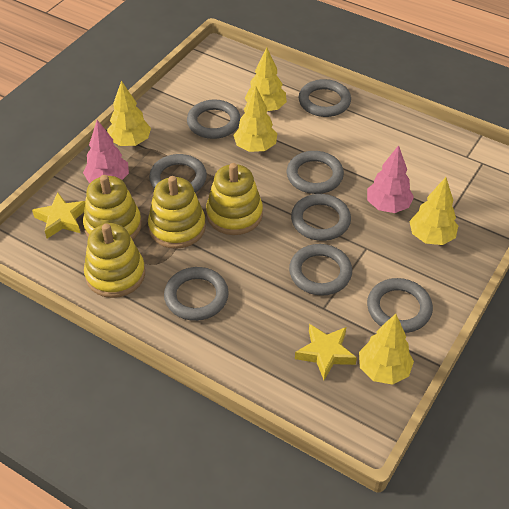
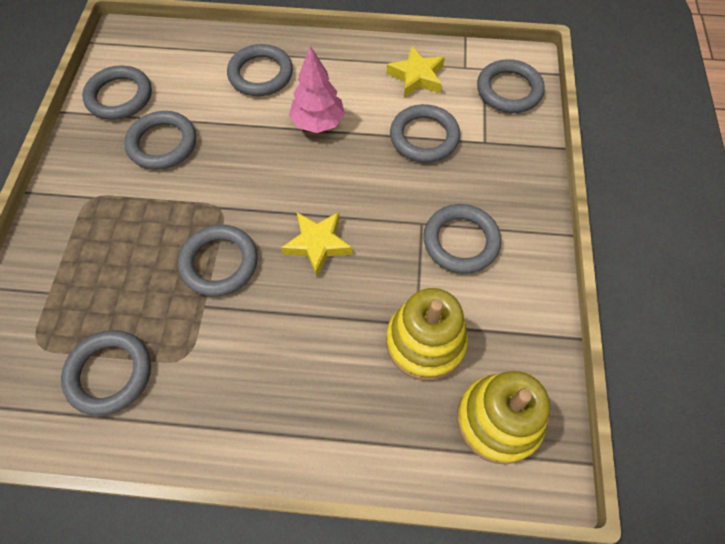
pink tree: 2 -> 1
yellow stacking toy: 4 -> 2
yellow tree: 5 -> 0

